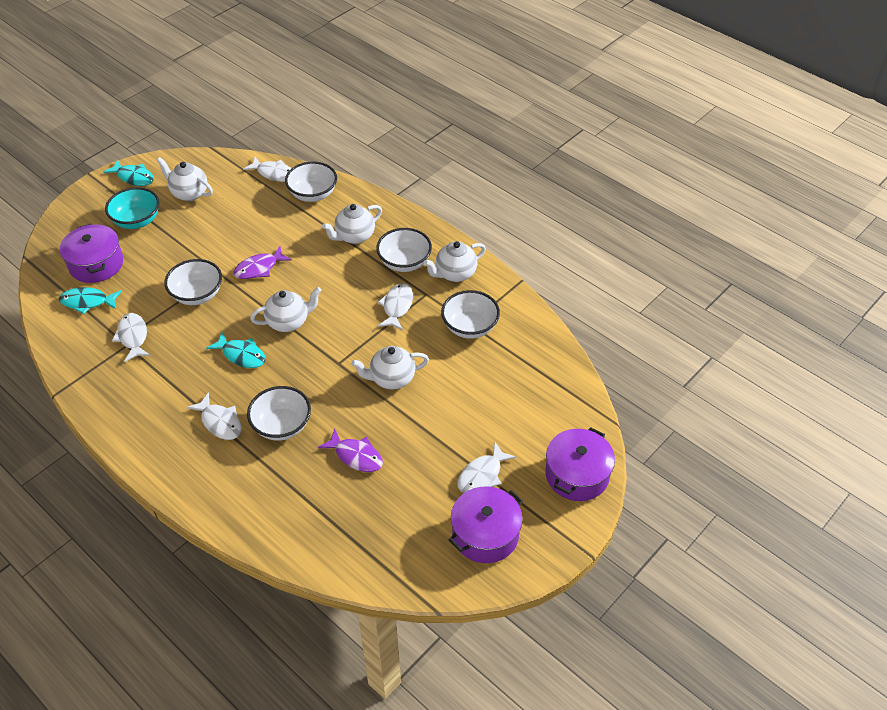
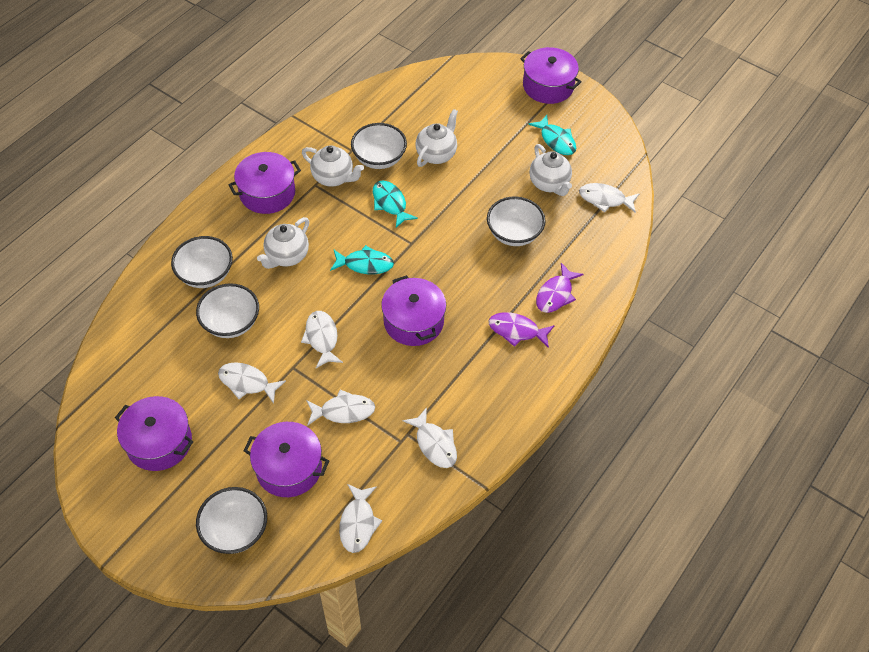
purple pot: 3 -> 5
turquoise bowl: 1 -> 0
white fish: 5 -> 6
white teapot: 5 -> 4

